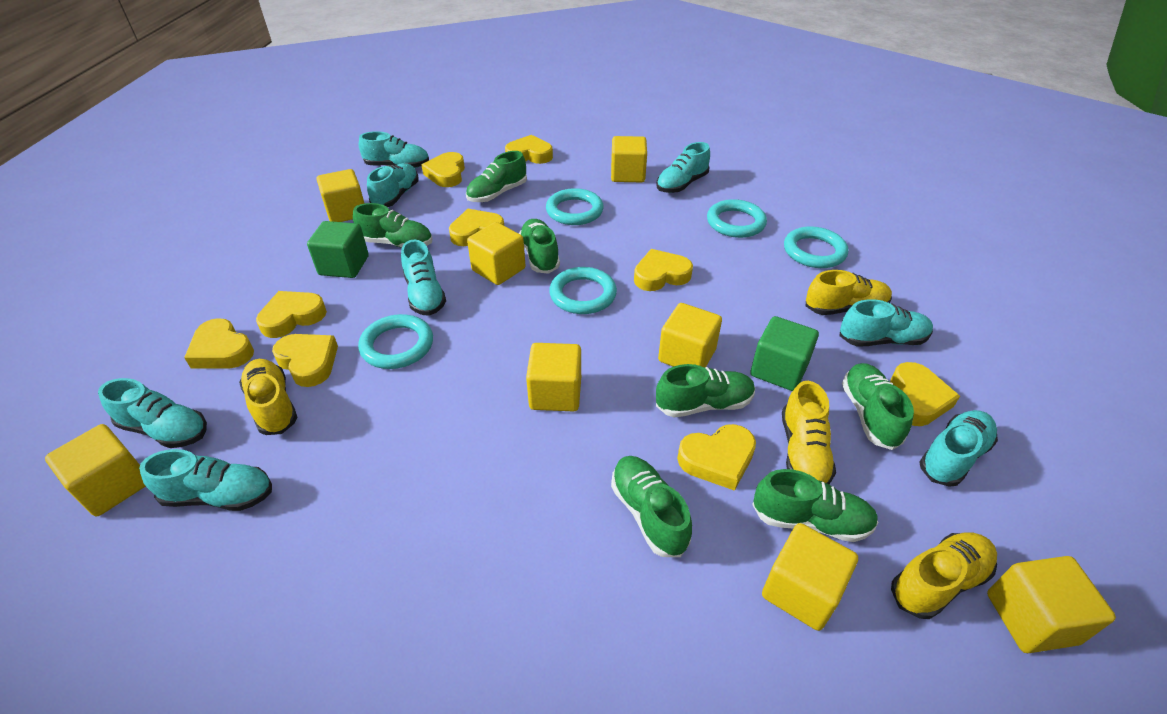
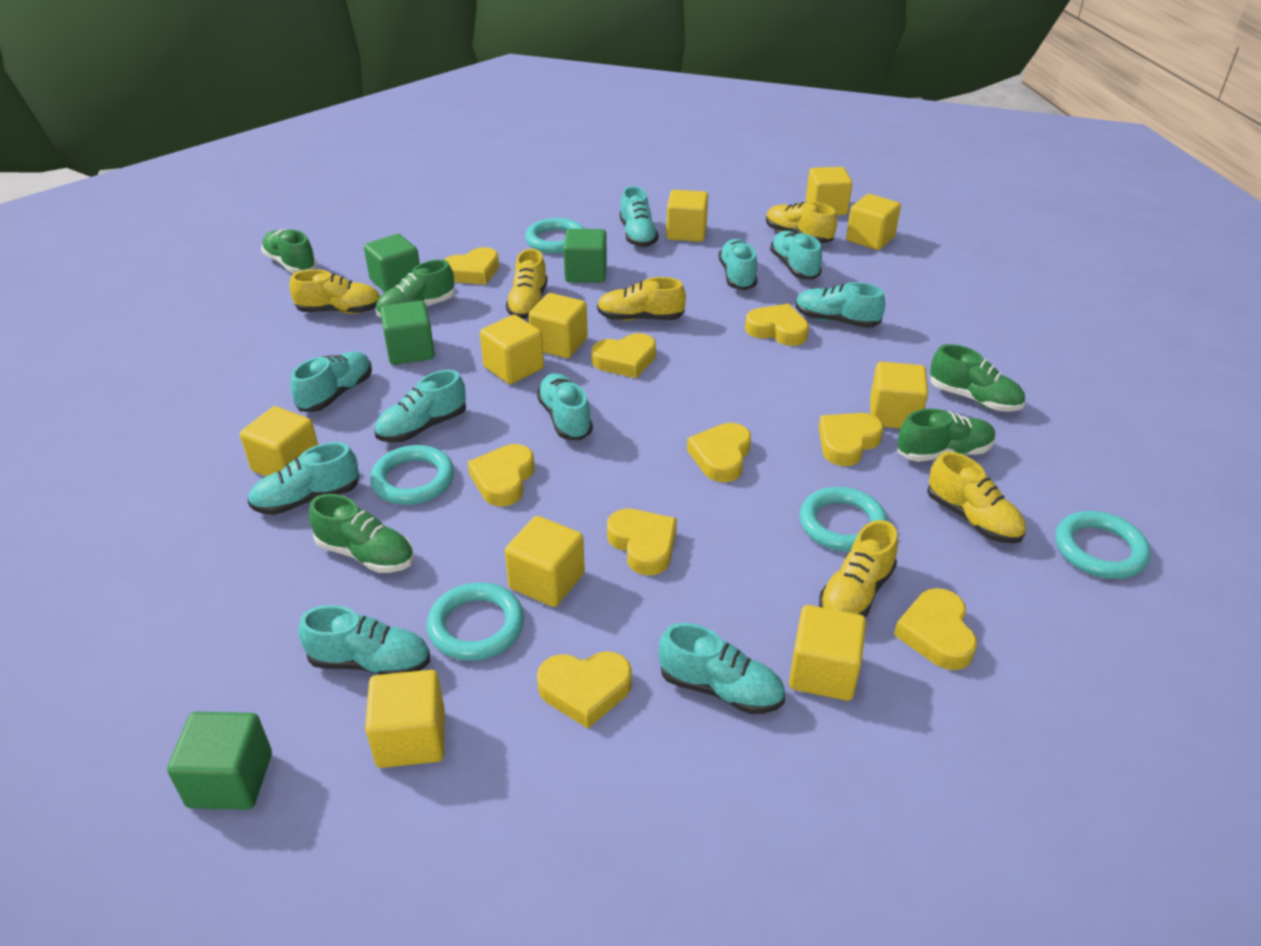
green cube: 2 -> 4
green shoe: 7 -> 5
turquoise shoe: 8 -> 10
yellow cube: 8 -> 10
yellow shoe: 4 -> 6

